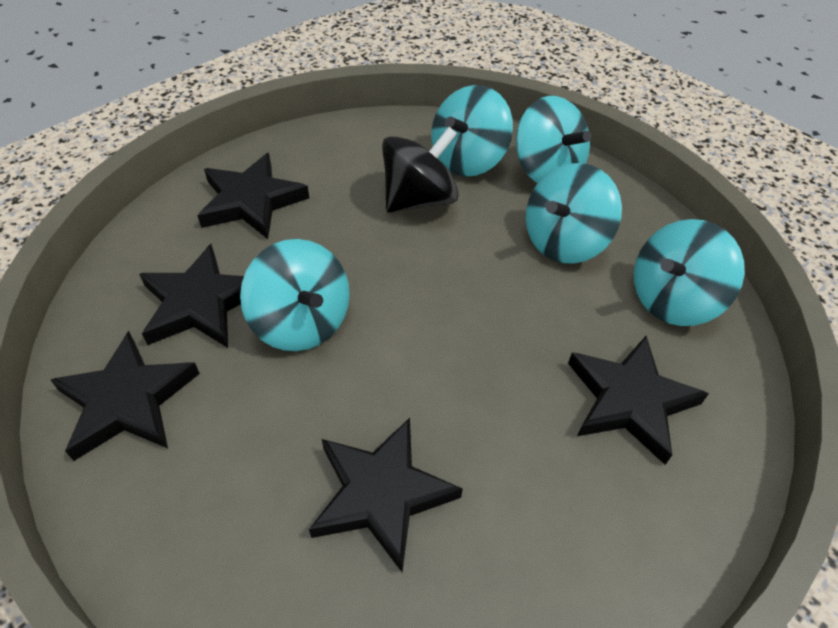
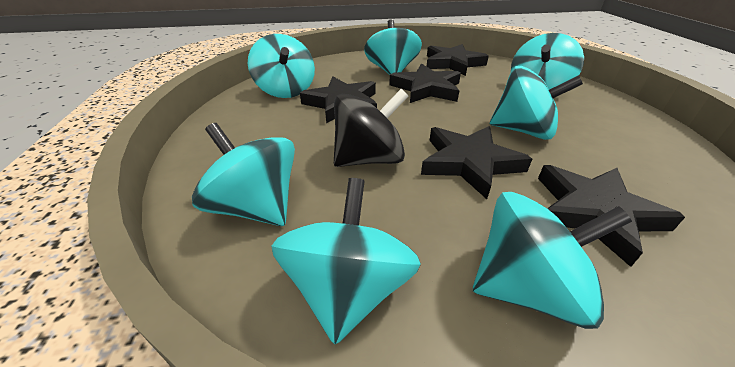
turquoise spinning top: 5 -> 7

